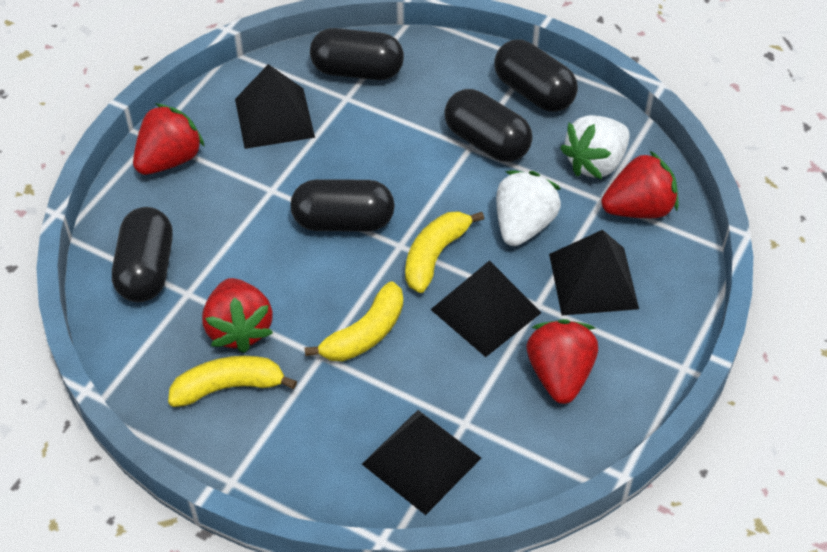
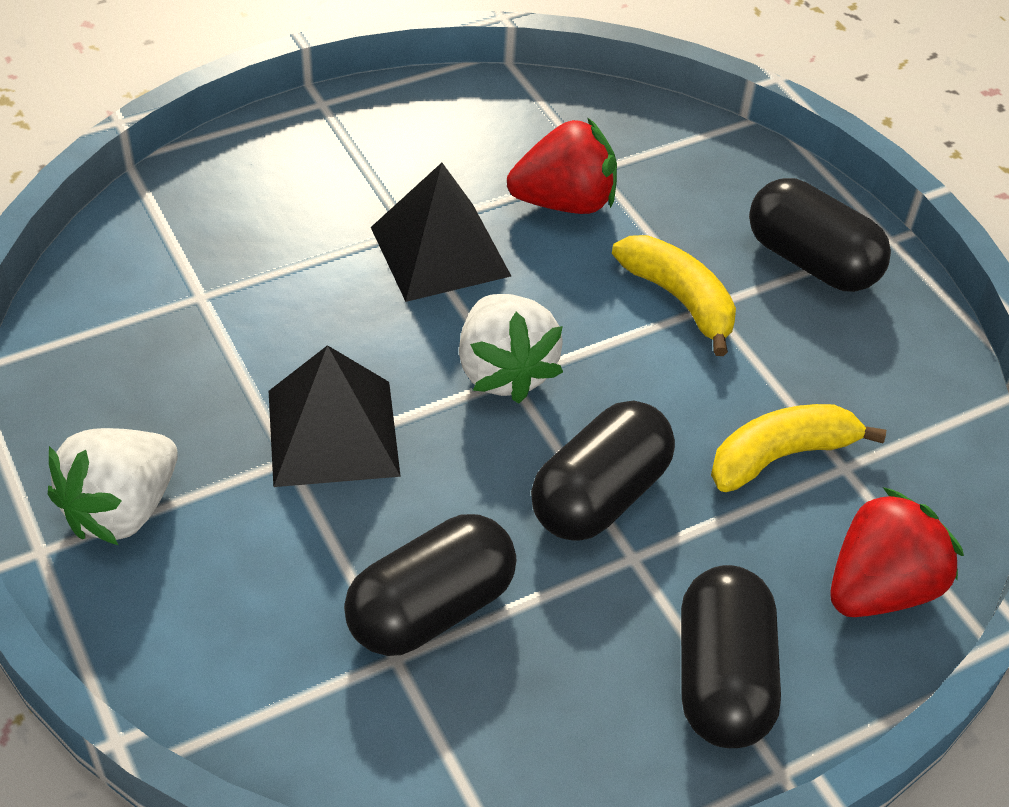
black capsule: 5 -> 4
black pyramid: 4 -> 2
red strawberry: 4 -> 2
yellow banana: 3 -> 2

